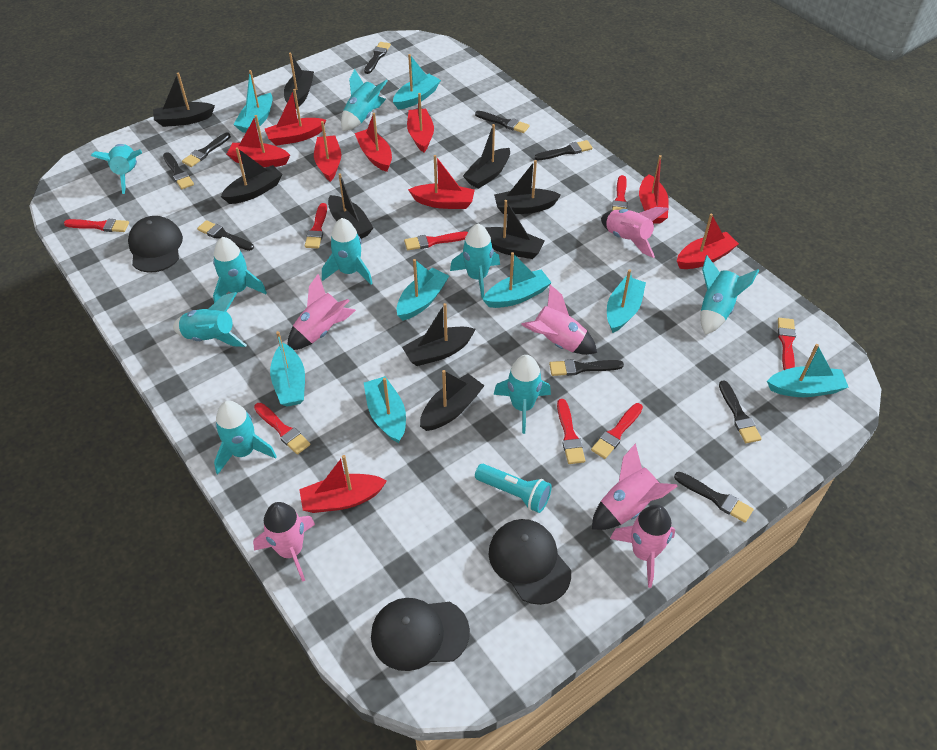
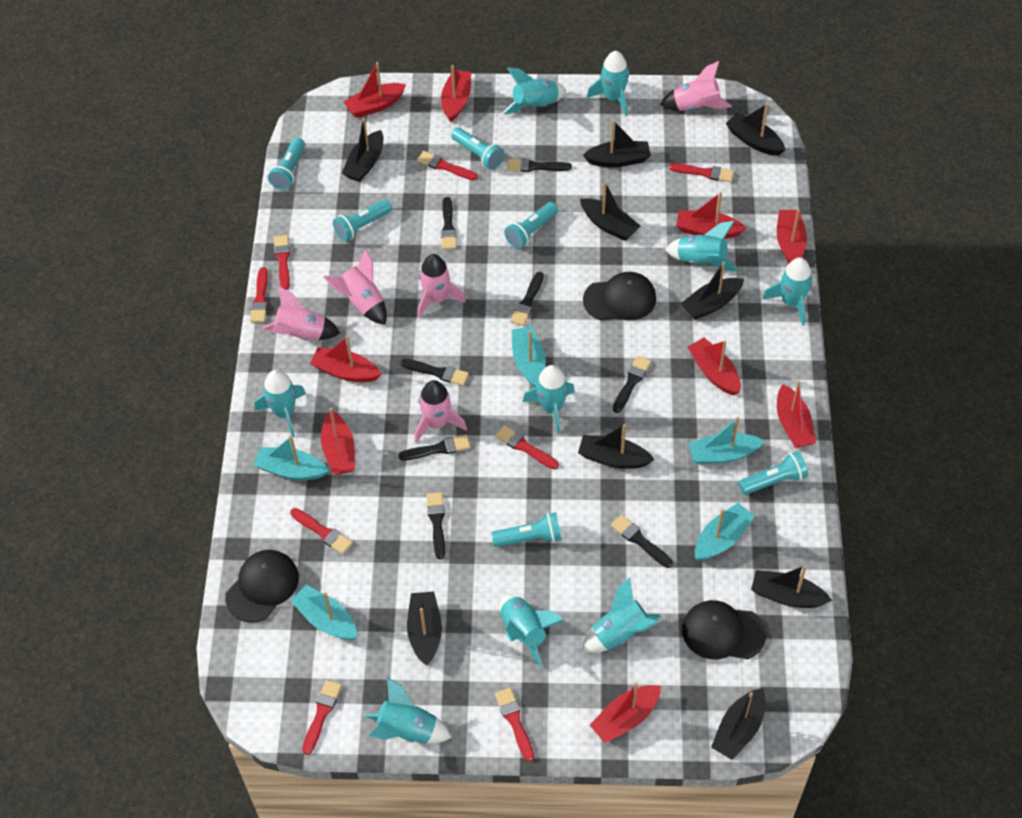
black brush: 9 -> 8
pink rocket: 6 -> 5
turquoise boat: 8 -> 5
turquoise flashlight: 1 -> 6

